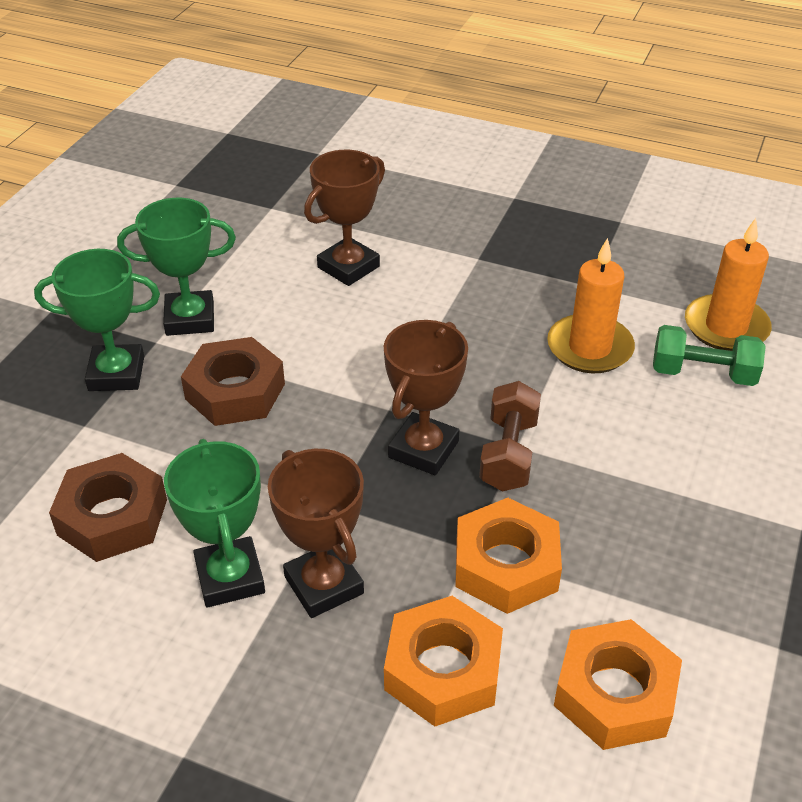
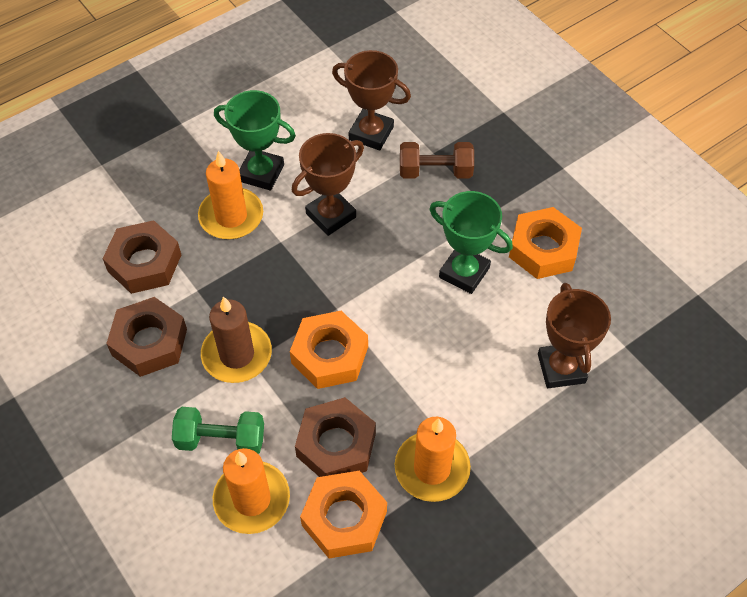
brown candle: 0 -> 1
brown nut: 2 -> 3
green trophy: 3 -> 2
orange candle: 2 -> 3

